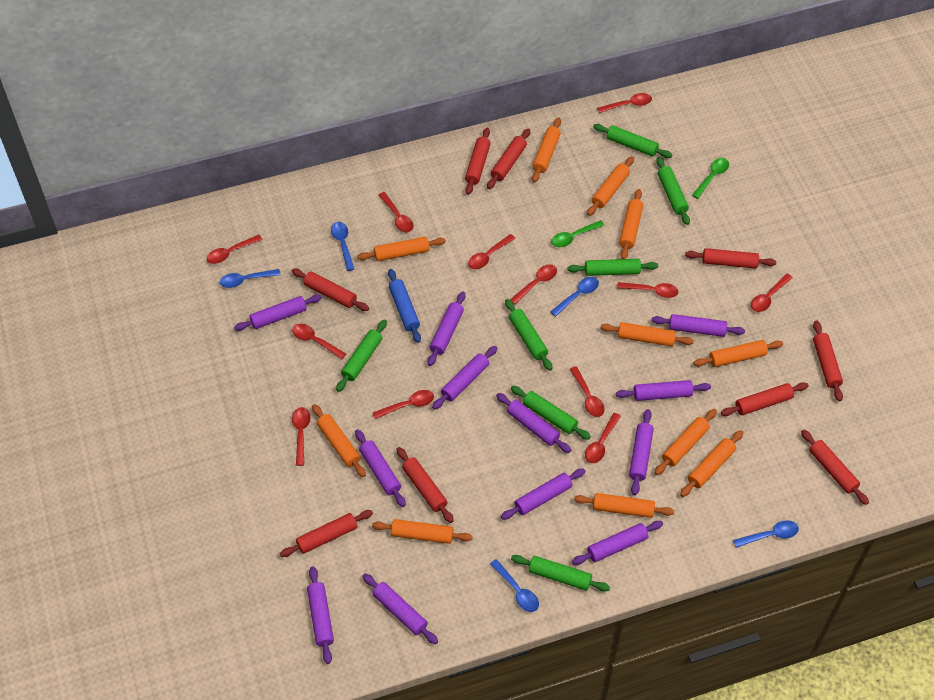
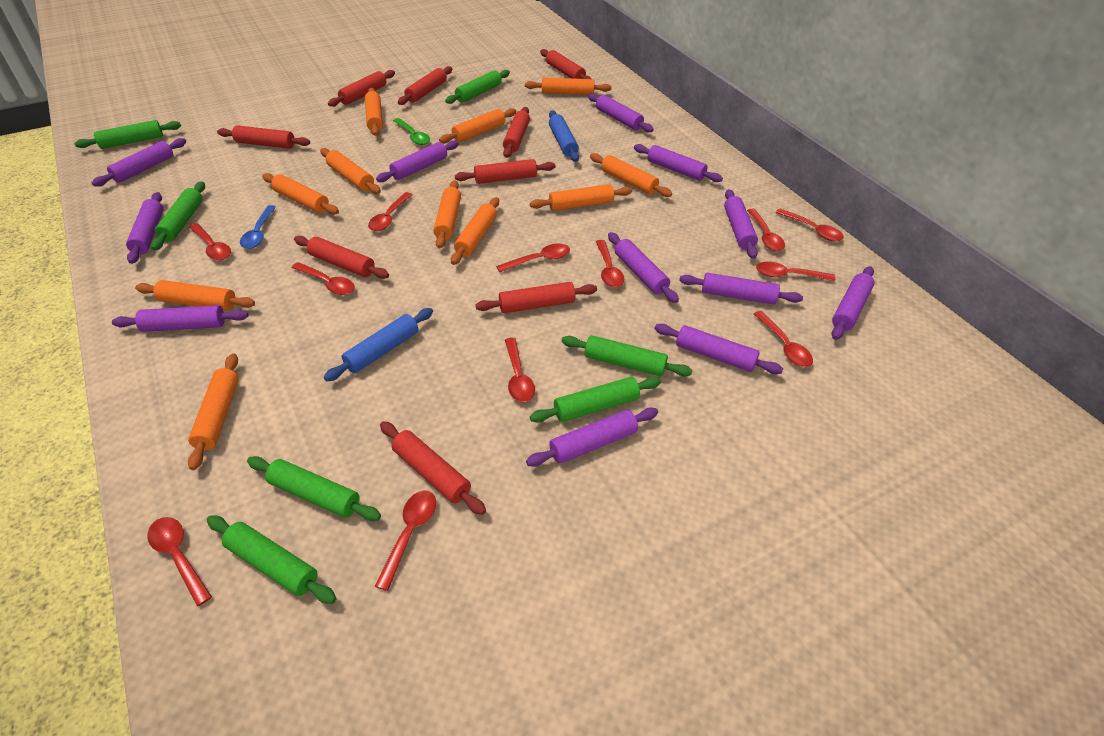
blue rolling pin: 1 -> 2
blue spoon: 5 -> 1
green spoon: 2 -> 1

